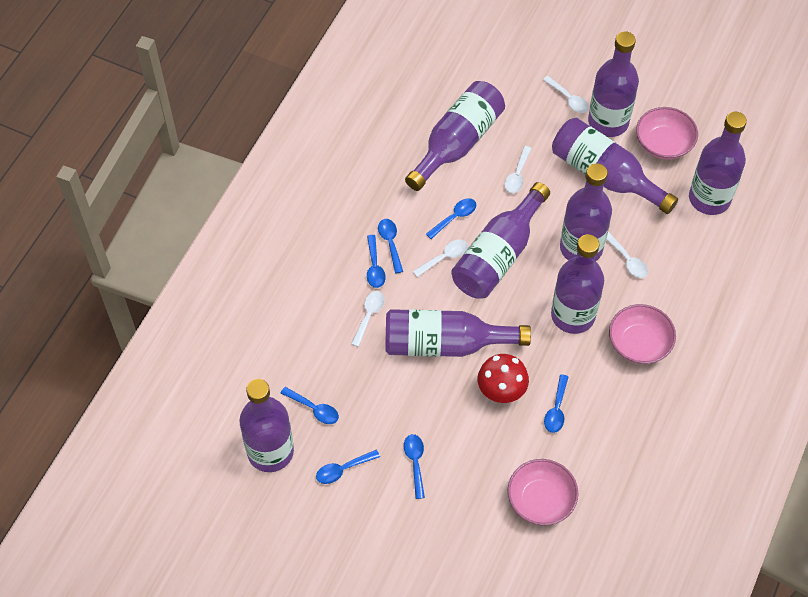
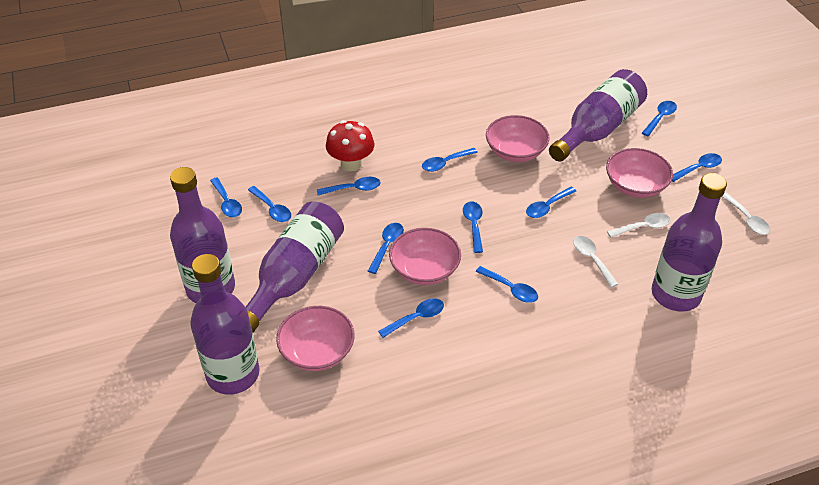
blue spoon: 7 -> 11
pink bowl: 3 -> 4
purple bottle: 9 -> 5
white spoon: 5 -> 3

